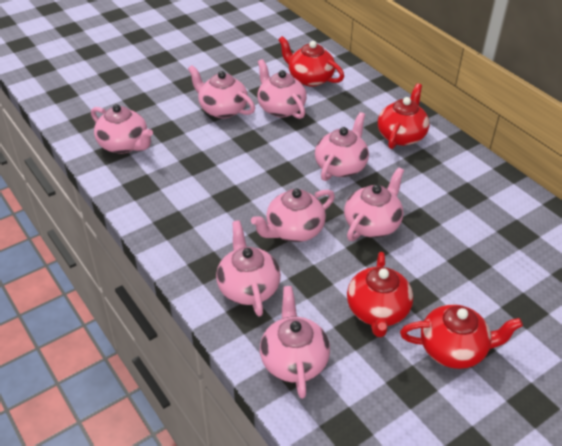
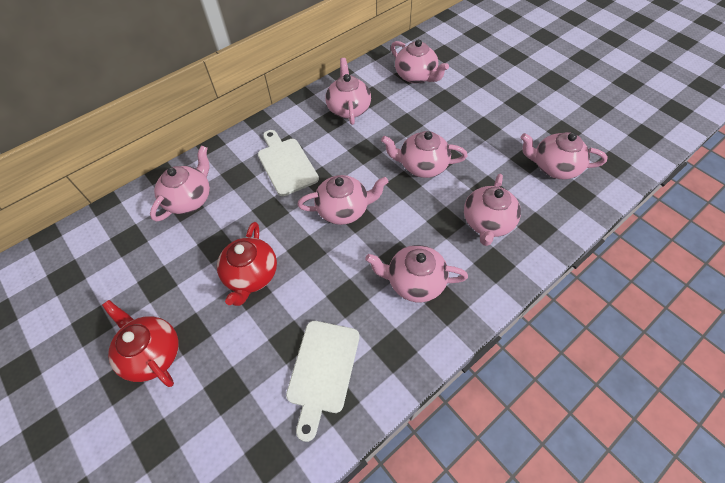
red teapot: 4 -> 2
white cutting board: 0 -> 2

